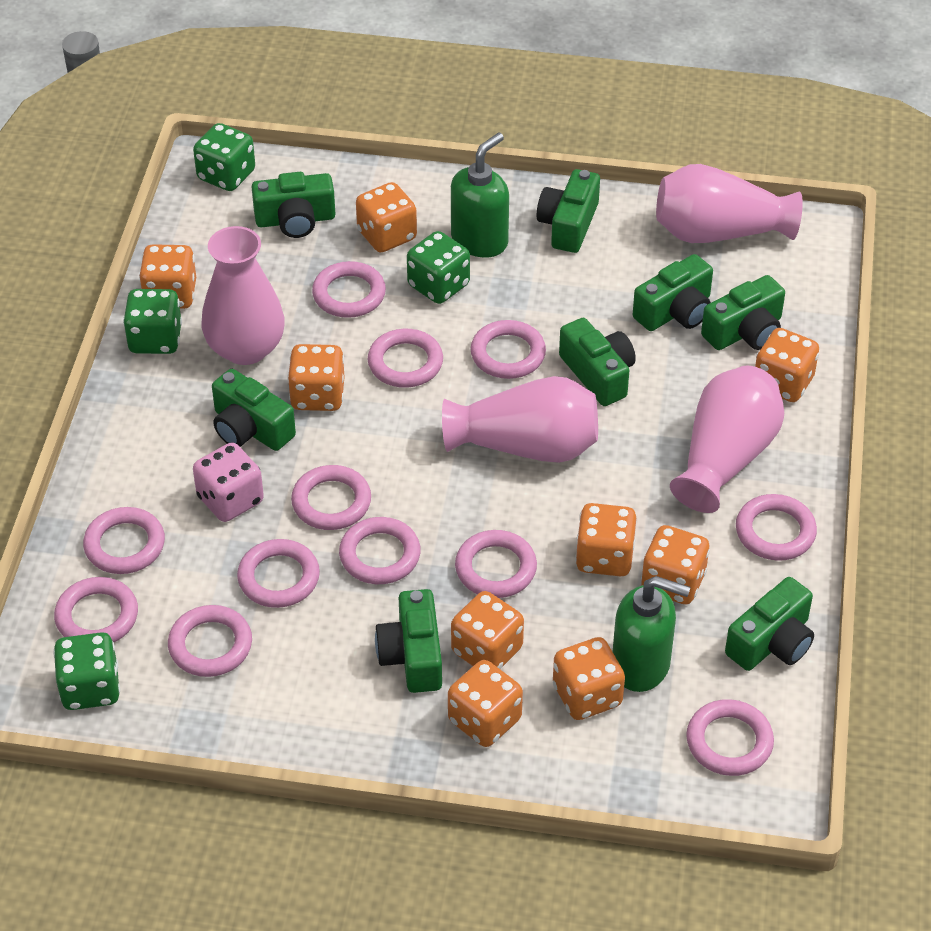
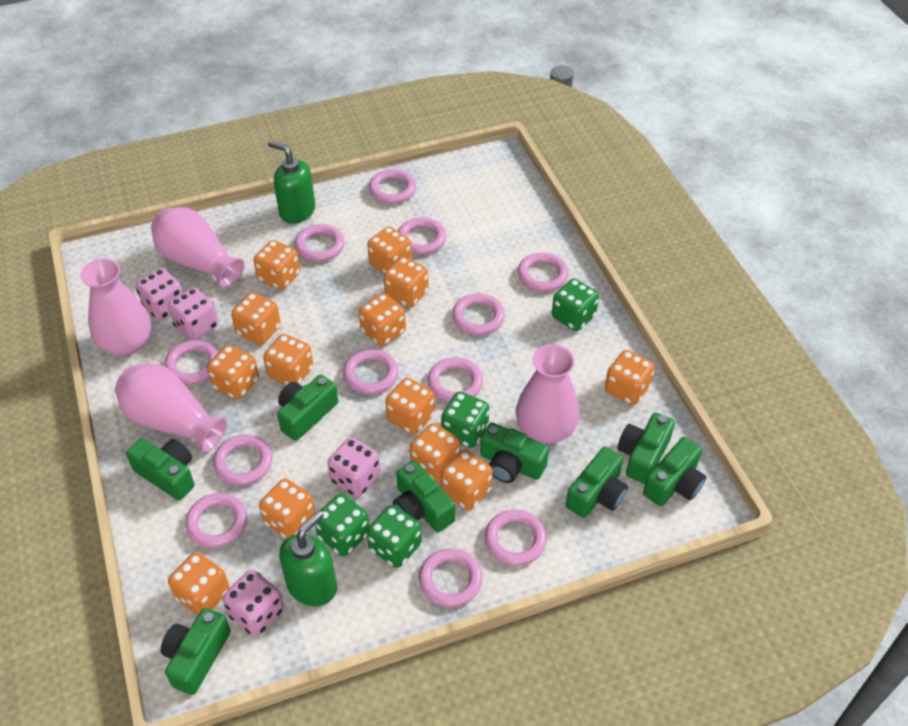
orange dice: 9 -> 13
pink dice: 1 -> 4

